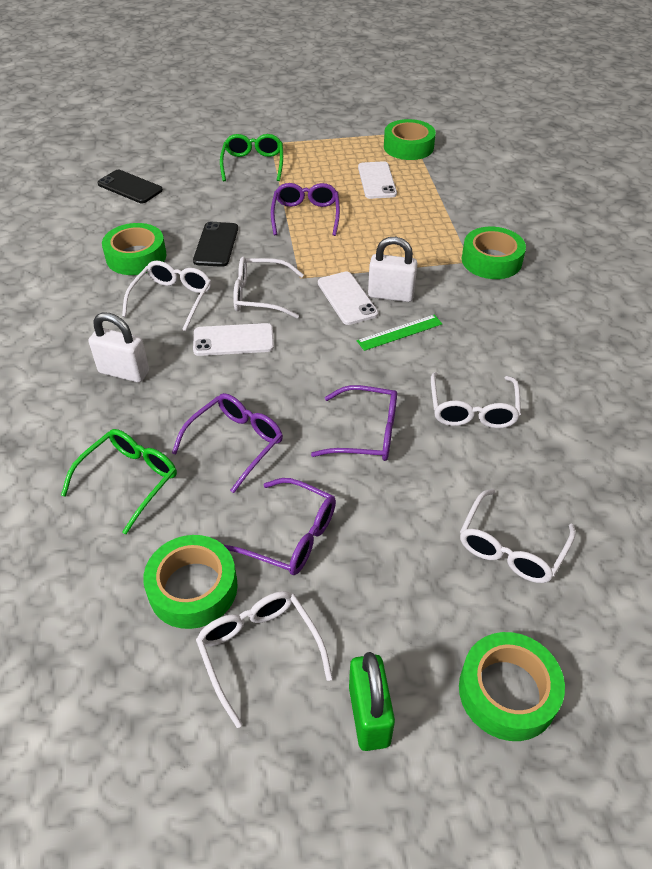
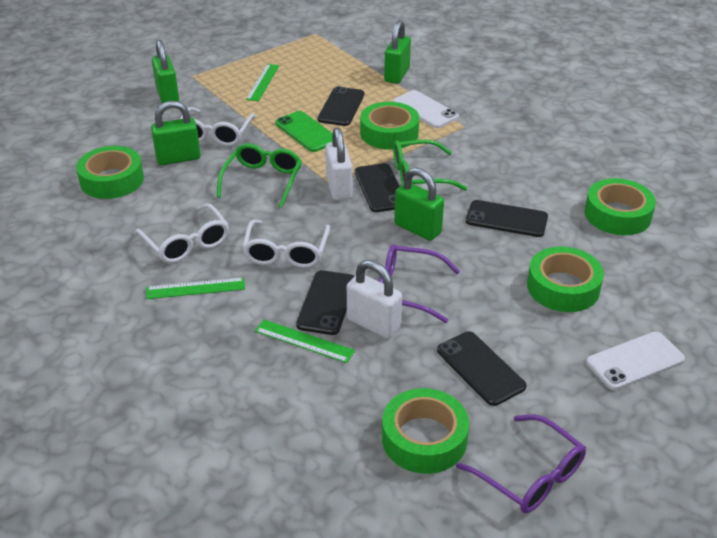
black phone: 2 -> 5
green padlock: 1 -> 4
green phone: 0 -> 1
green ruler: 1 -> 3
purple glasses: 4 -> 2
white glasses: 5 -> 3
white phone: 3 -> 2

